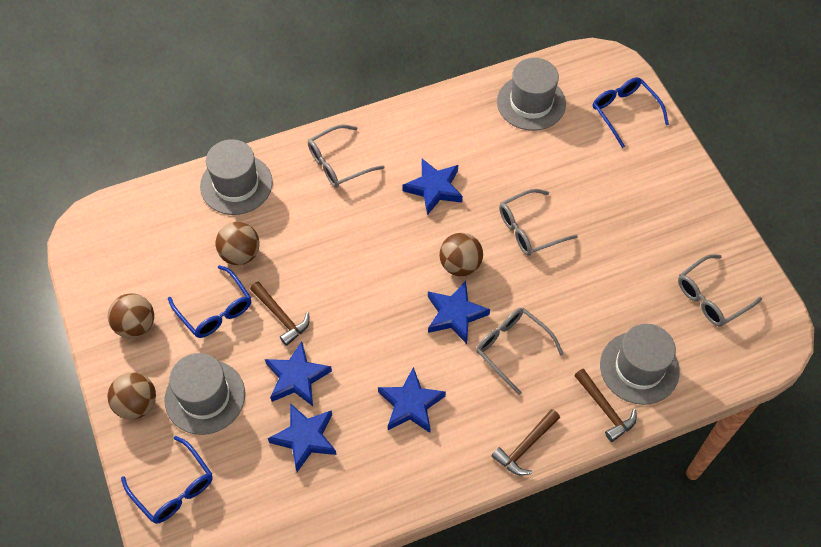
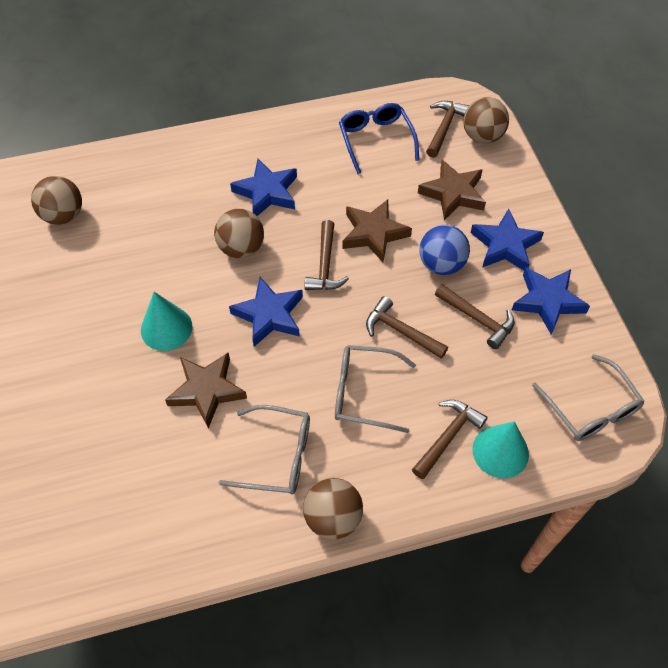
blue ball: 0 -> 1
blue glasses: 3 -> 1
blue star: 5 -> 4
brown hammer: 3 -> 5
brown star: 0 -> 3
grey glasses: 4 -> 3
grey hat: 4 -> 0
turquoise cone: 0 -> 2

